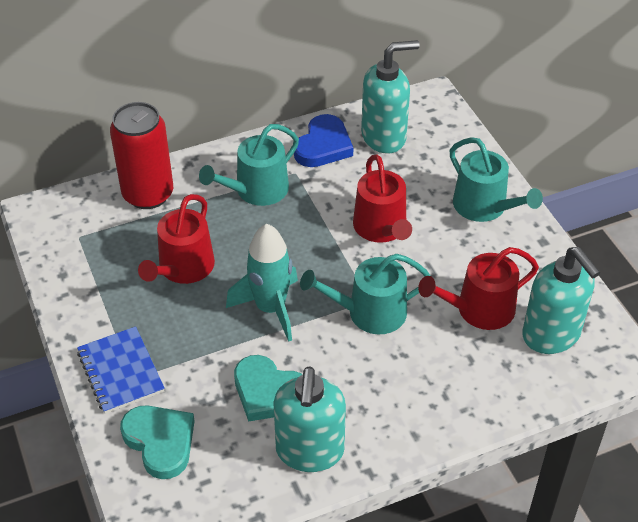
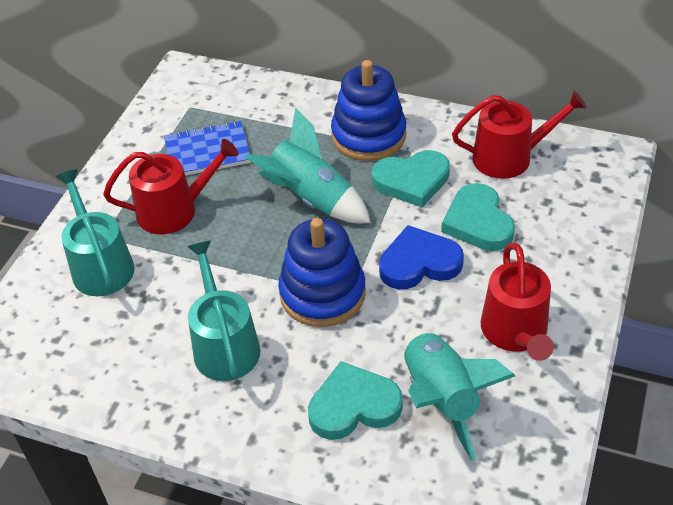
blue stacking toy: 0 -> 2
red can: 1 -> 0
turquoise heart: 2 -> 3
turquoise rocket: 1 -> 2
turquoise soap dispenser: 3 -> 0
turquoise watering can: 3 -> 2

